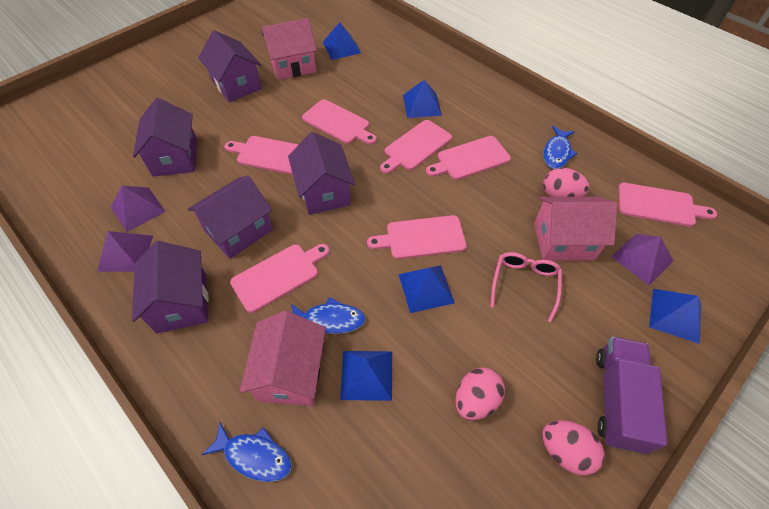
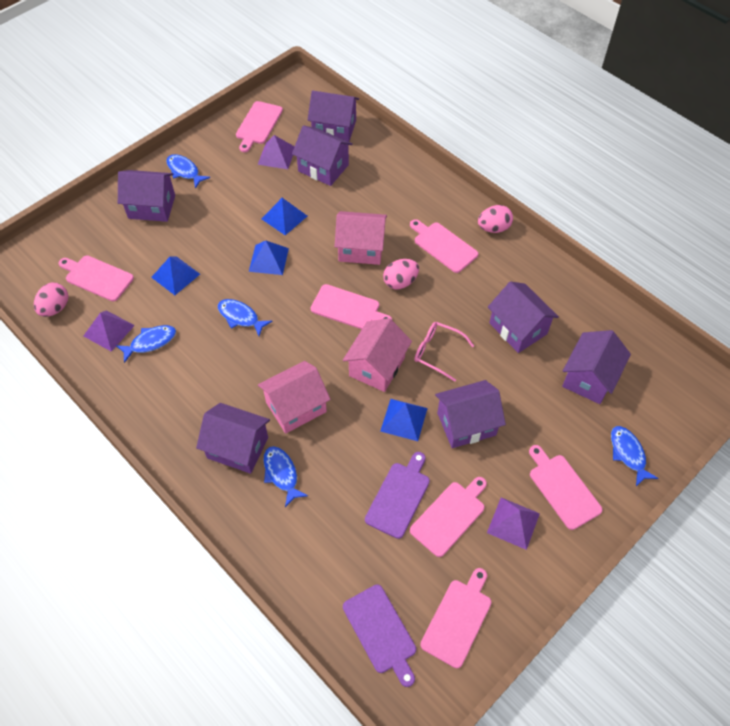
blue fish: 3 -> 5
blue pyramid: 5 -> 4
purple cutting board: 0 -> 2
purple house: 5 -> 7
purple truck: 1 -> 0

